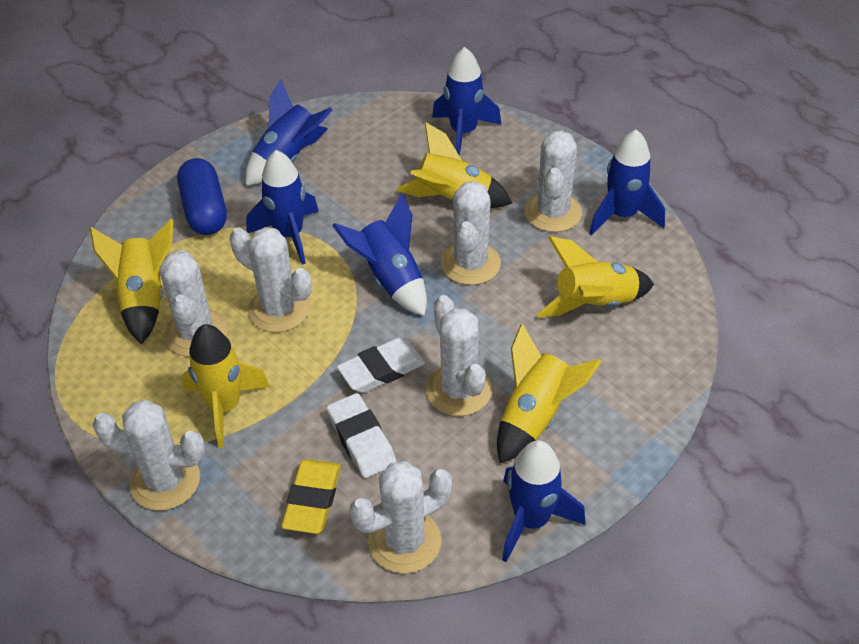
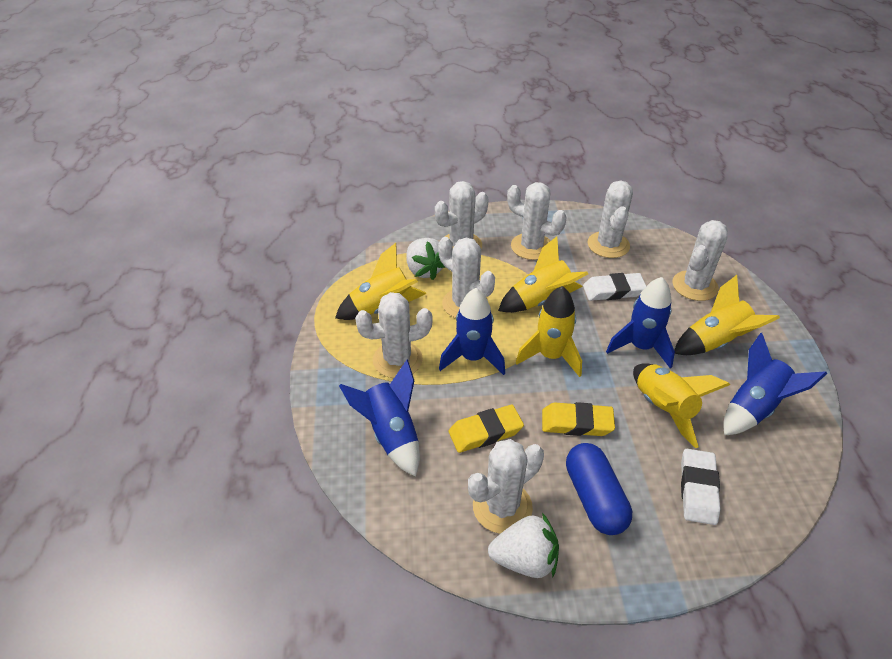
blue rocket: 6 -> 4
white strawberry: 0 -> 2
yellow eraser: 1 -> 2

